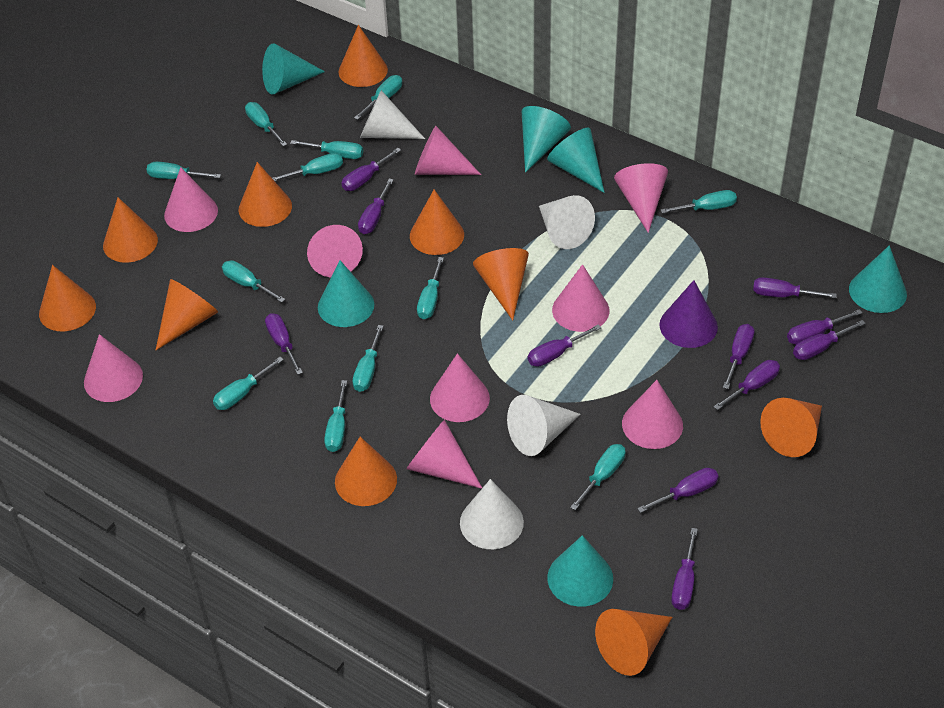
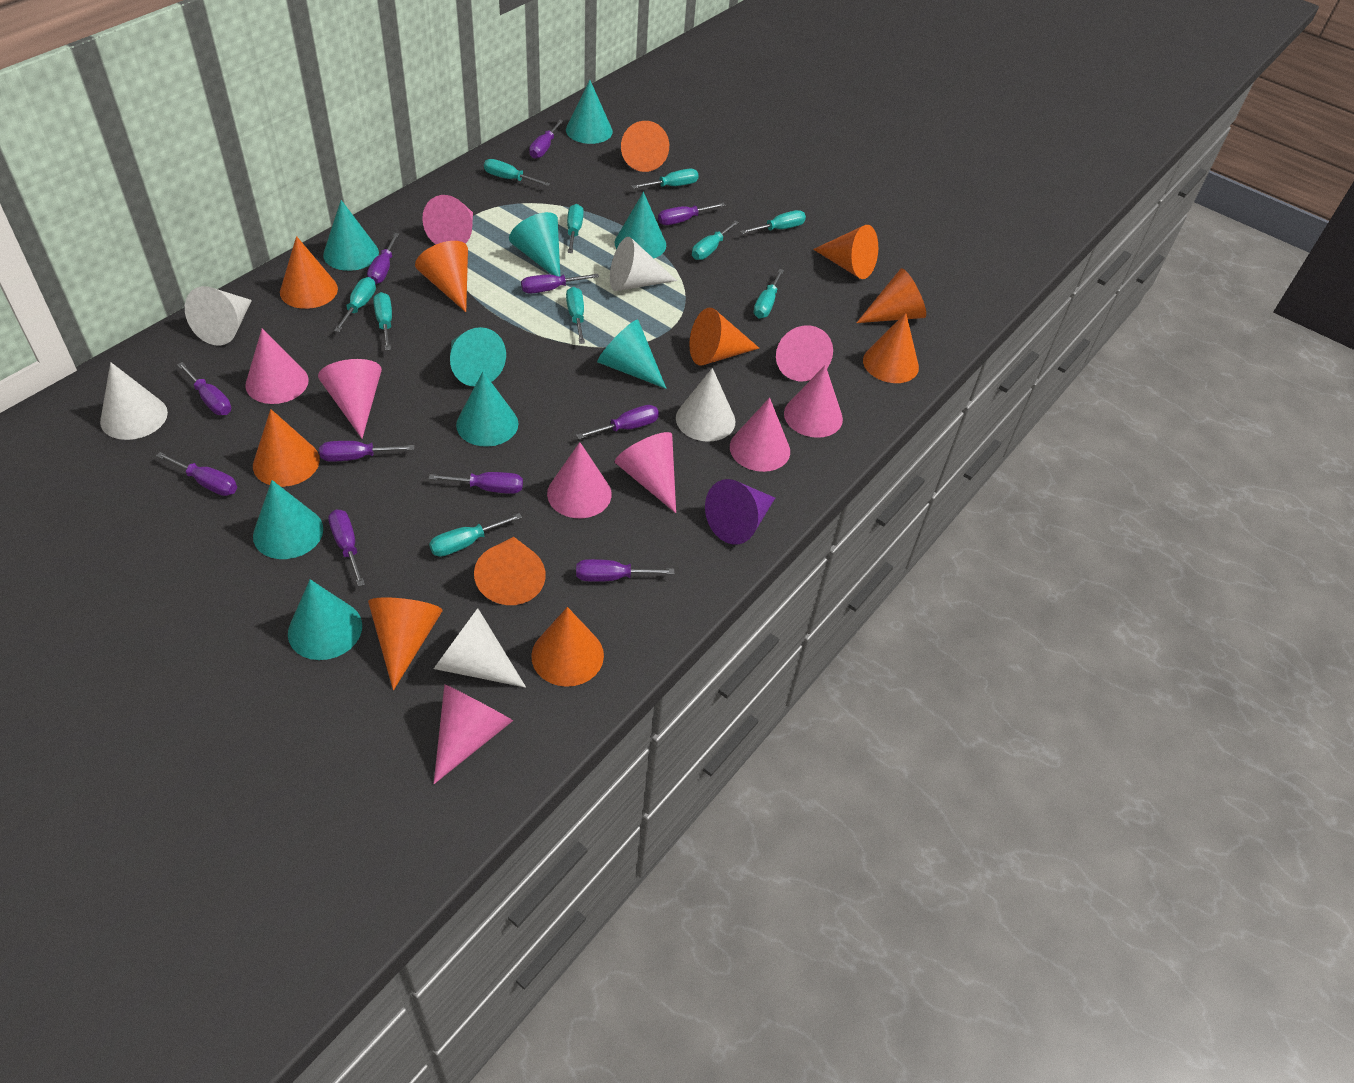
orange cone: 10 -> 11
turquoise cone: 6 -> 9
turquoise screwdriver: 12 -> 10
white cone: 4 -> 5

